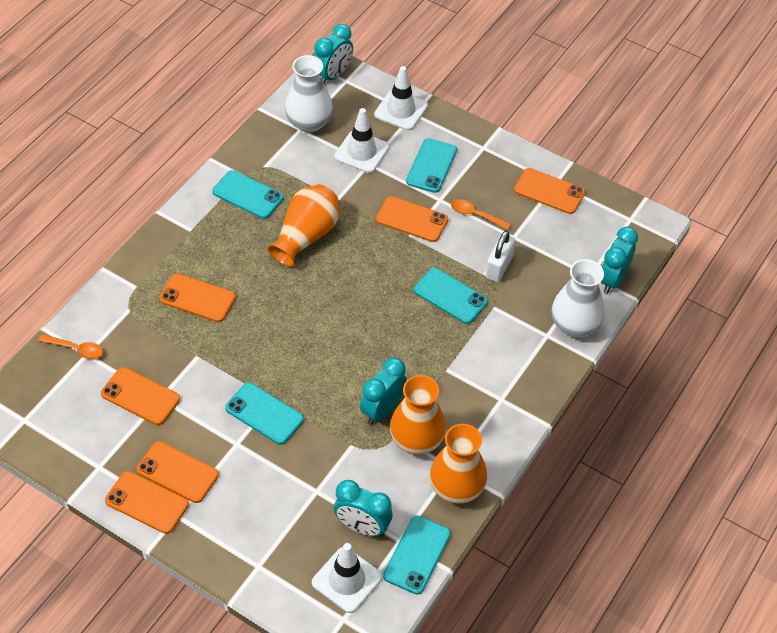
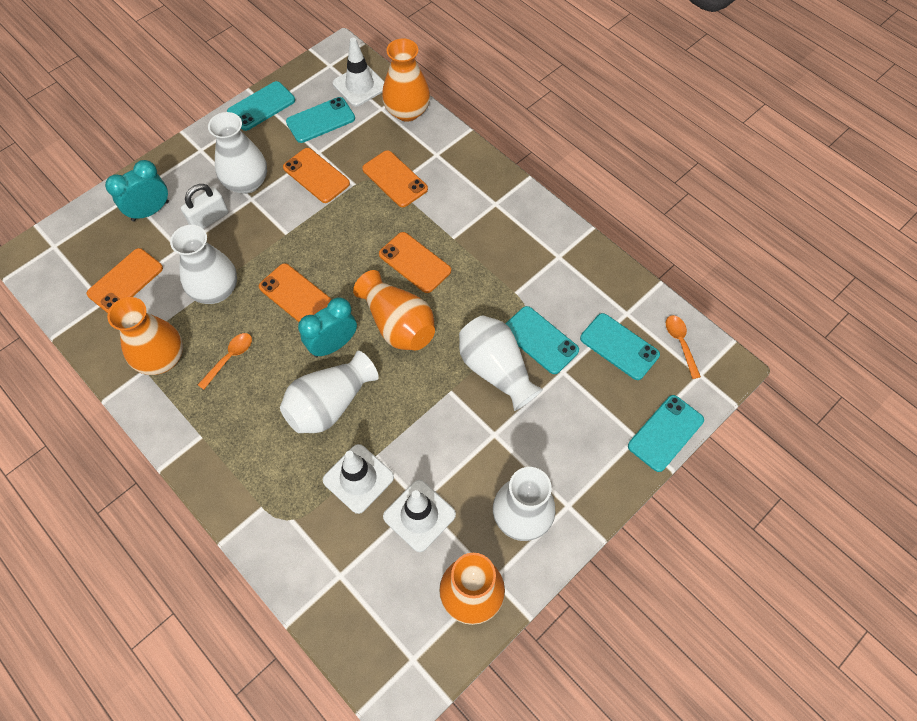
orange phone: 6 -> 5
orange vase: 3 -> 4
turquoise clock: 4 -> 2
white vase: 2 -> 5

